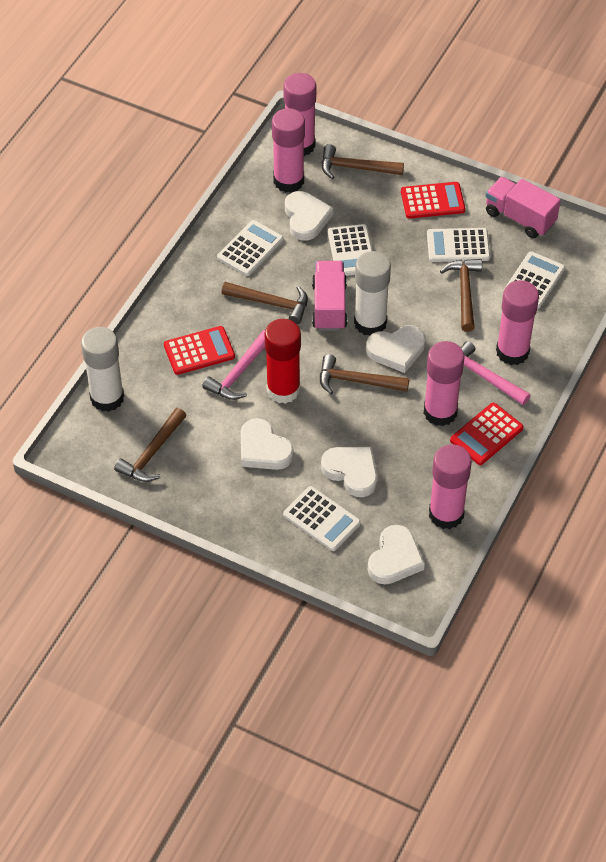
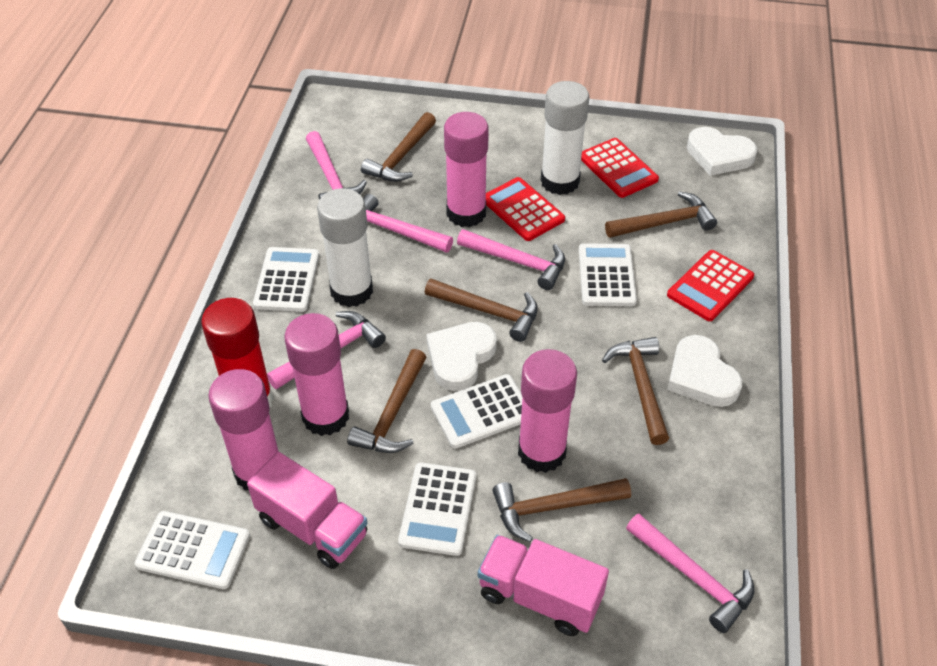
brown hammer: 5 -> 6
pink glue stick: 5 -> 4
pink hammer: 2 -> 5
white heart: 5 -> 3

